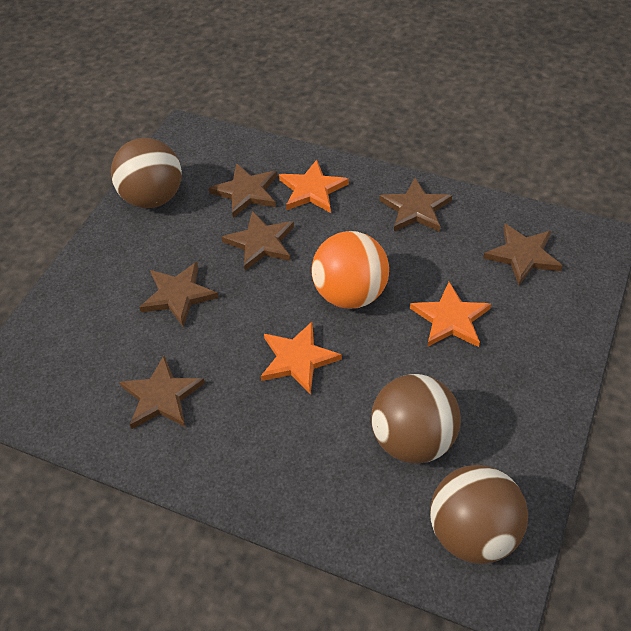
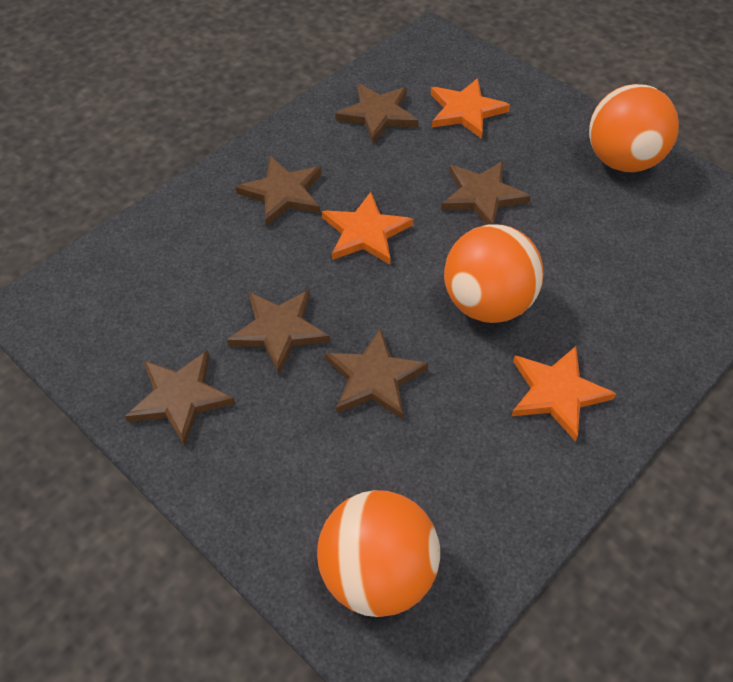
brown ball: 3 -> 0
orange ball: 1 -> 3

